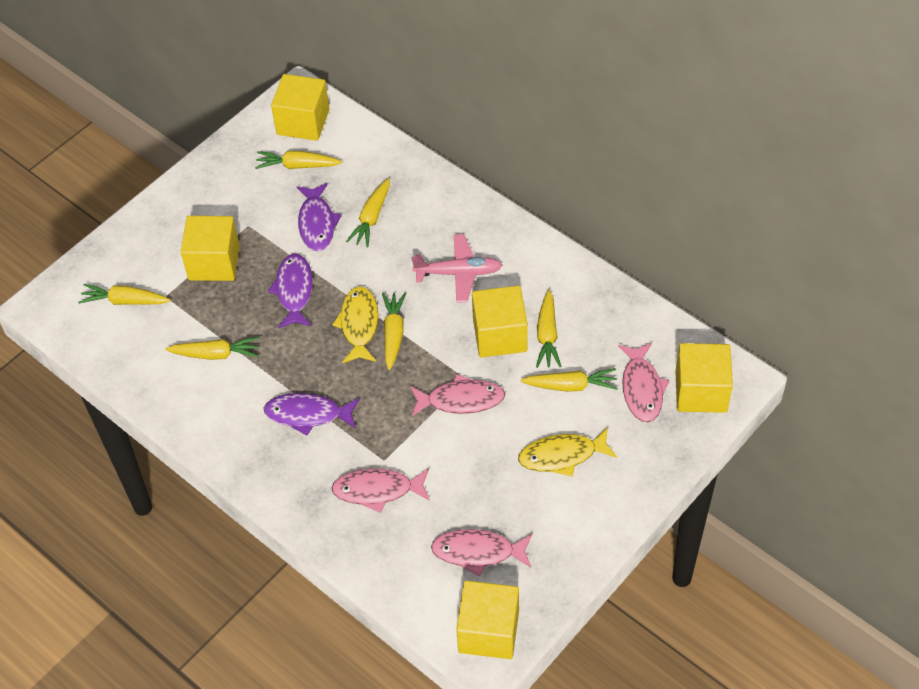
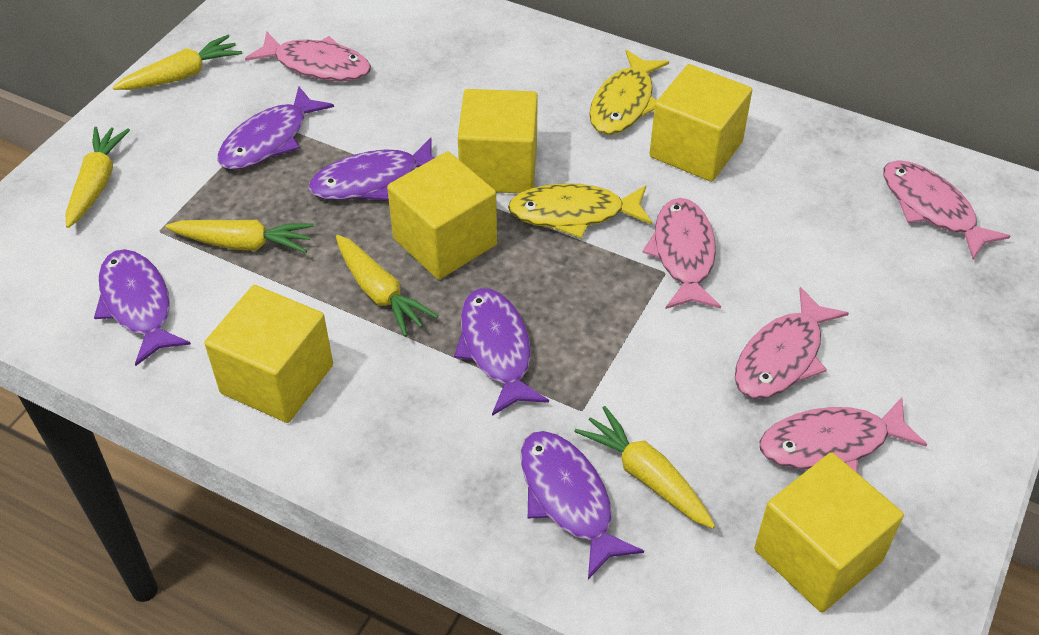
pink fish: 4 -> 5
pink plane: 1 -> 0
purple fish: 3 -> 5
yellow carrot: 7 -> 5

